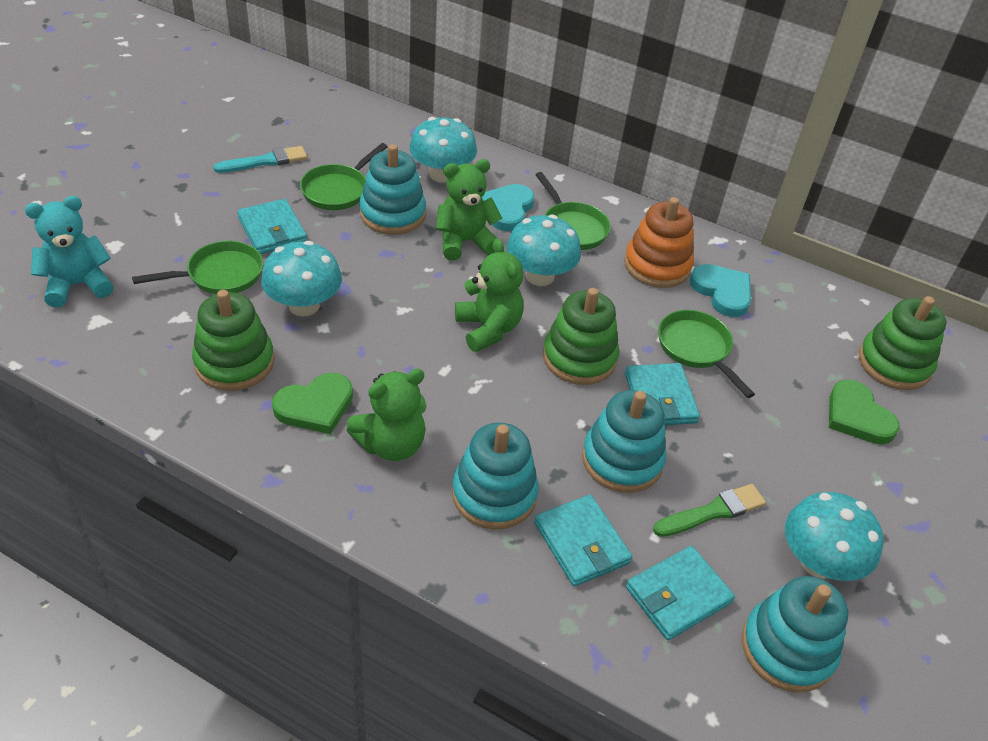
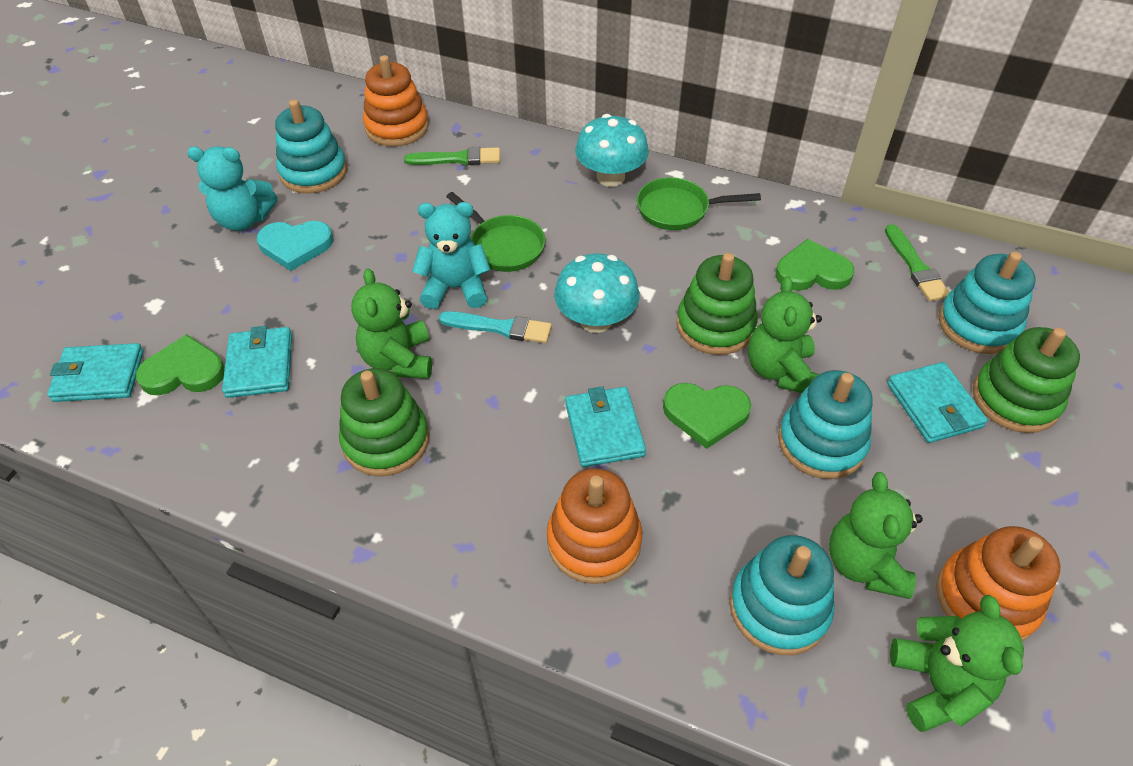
green brush: 1 -> 2
green heart: 2 -> 3
green pan: 4 -> 2
green teddy bear: 3 -> 4
orange stacking toy: 1 -> 3
turquoise heart: 2 -> 1
turquoise mushroom: 4 -> 2
turquoise teddy bear: 1 -> 2

